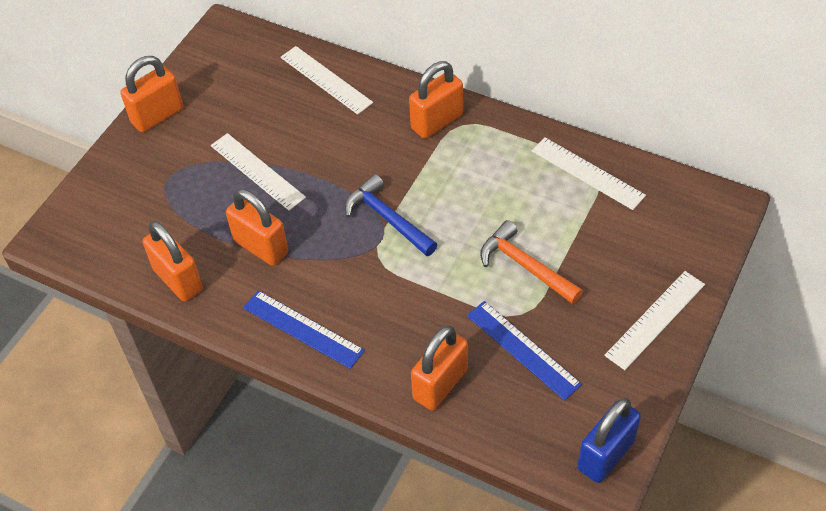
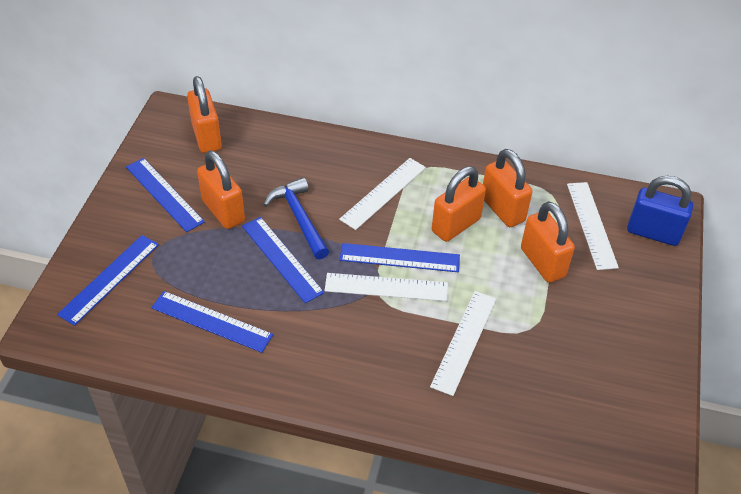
blue ruler: 2 -> 5
orange hammer: 1 -> 0

